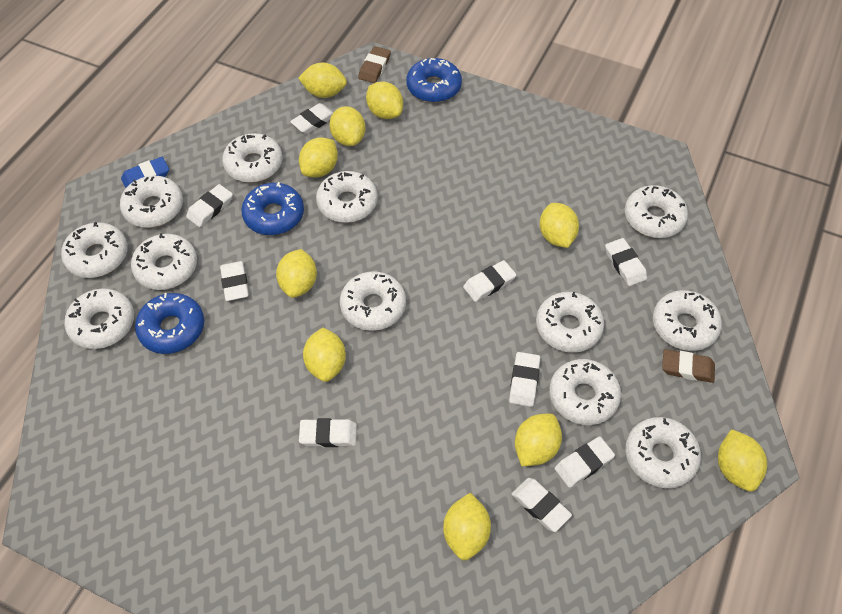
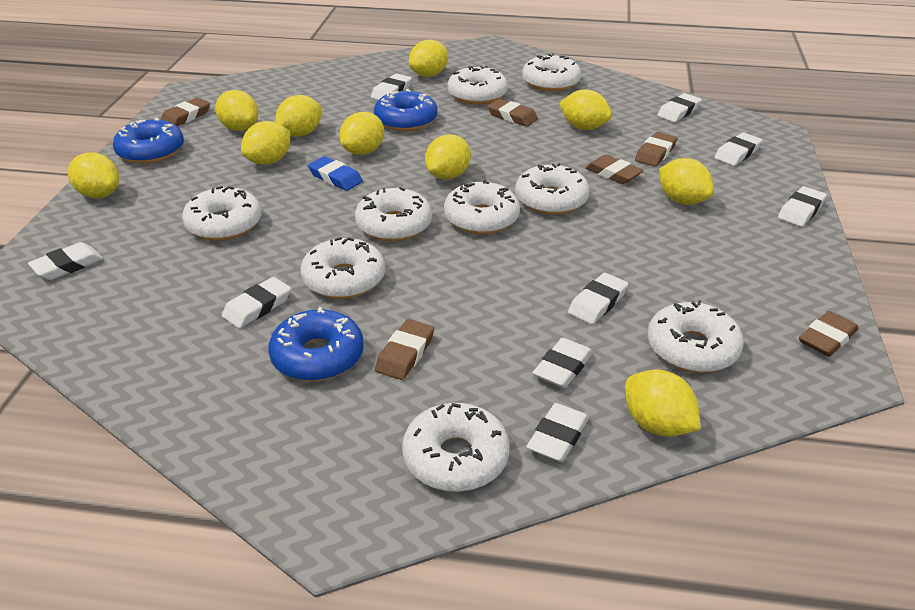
brown eraser: 2 -> 6
white donut: 12 -> 9

